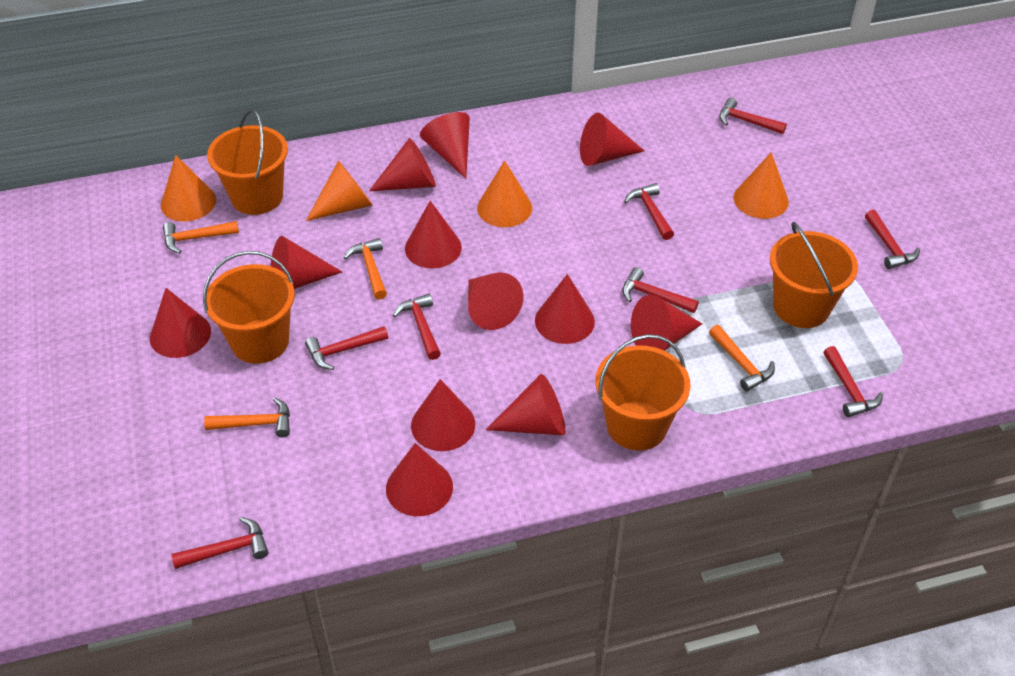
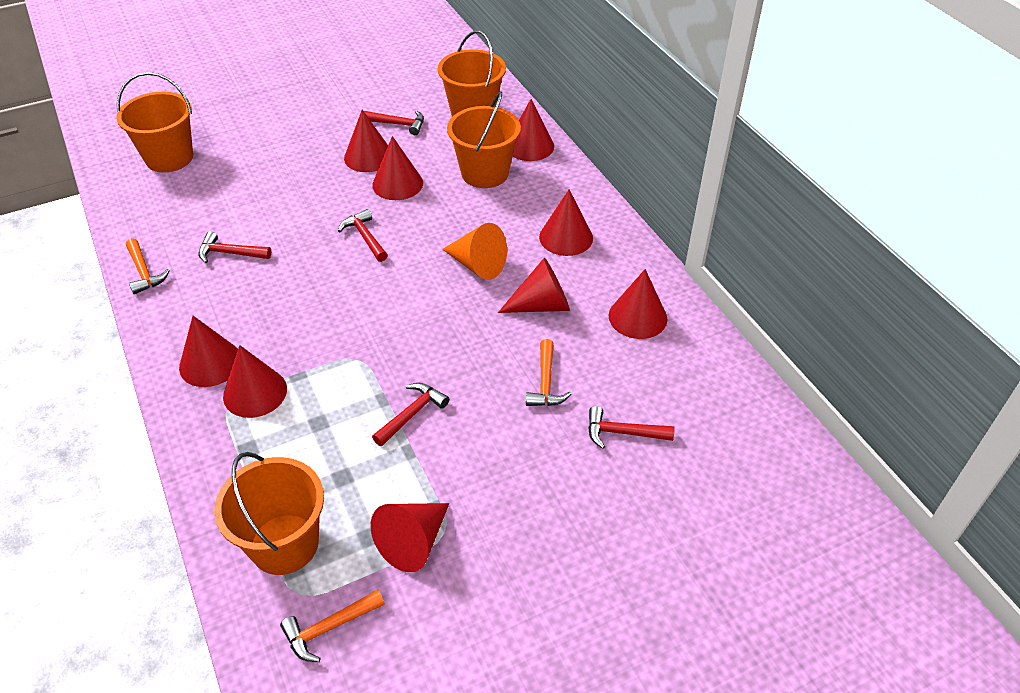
orange cone: 4 -> 1
orange hammer: 4 -> 3
red cone: 12 -> 9
red hammer: 8 -> 5

